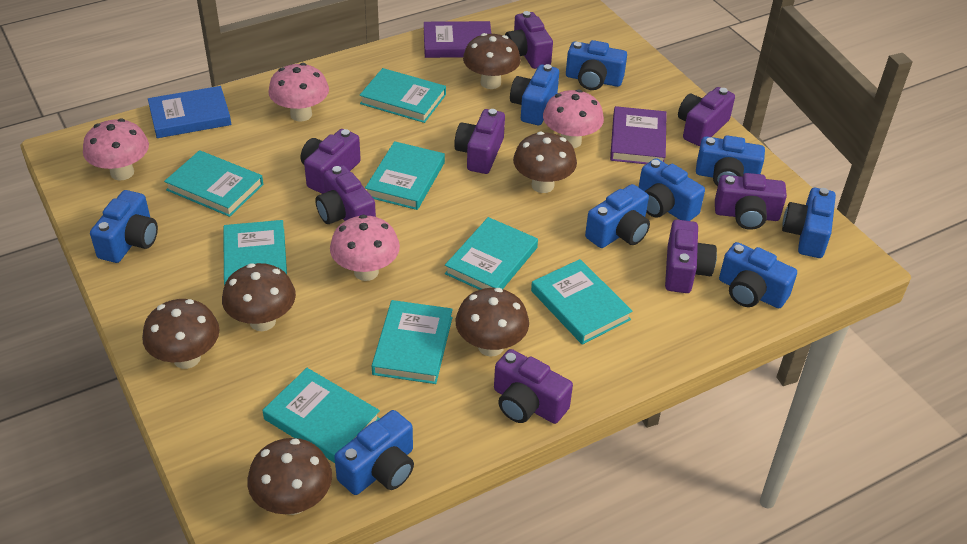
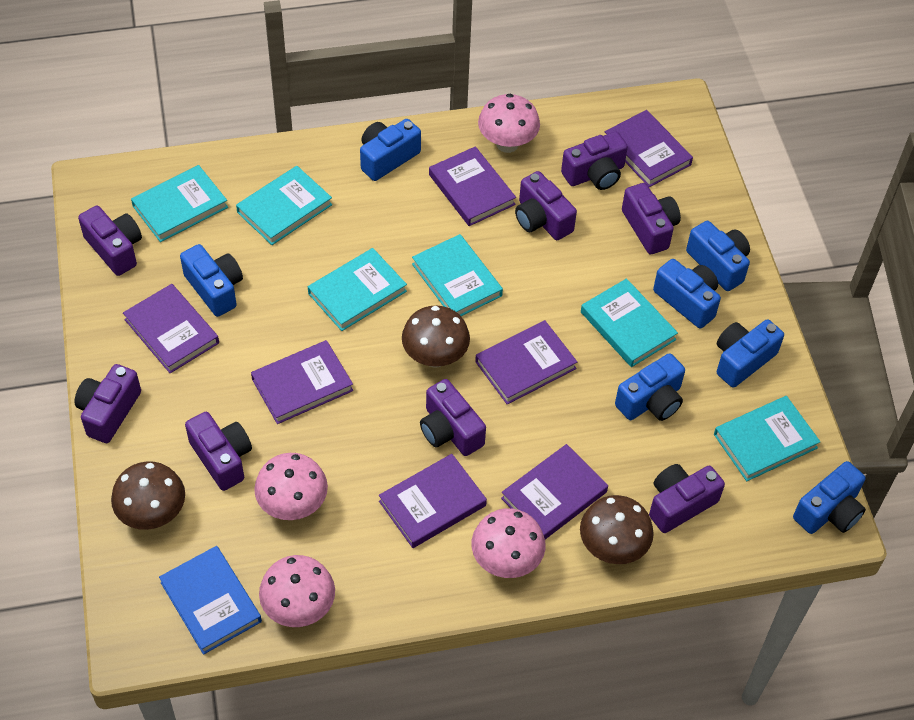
blue camera: 9 -> 7
brown mushroom: 6 -> 3
purple book: 2 -> 7
turquoise book: 8 -> 6

